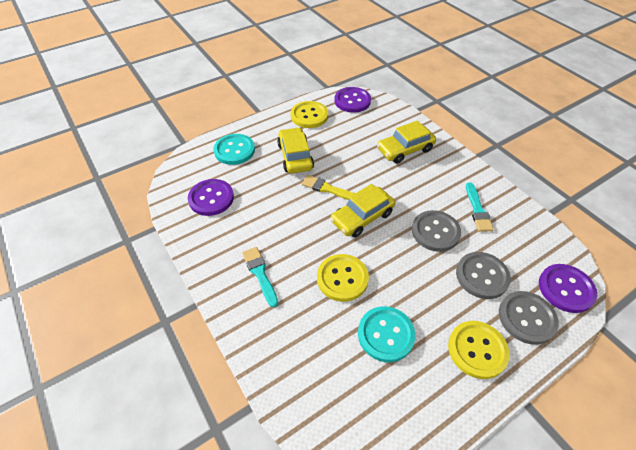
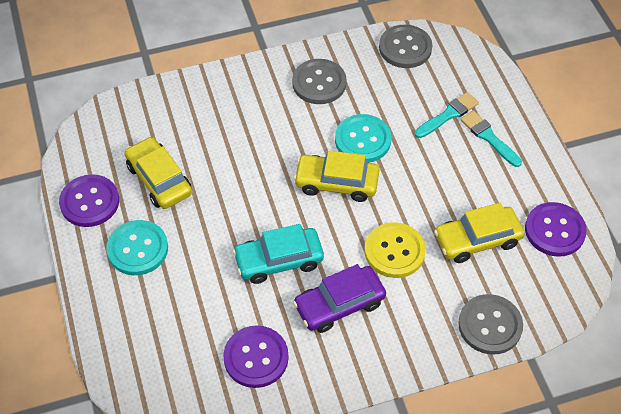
purple car: 0 -> 1
turquoise car: 0 -> 1
yellow brush: 1 -> 0
yellow button: 3 -> 1

